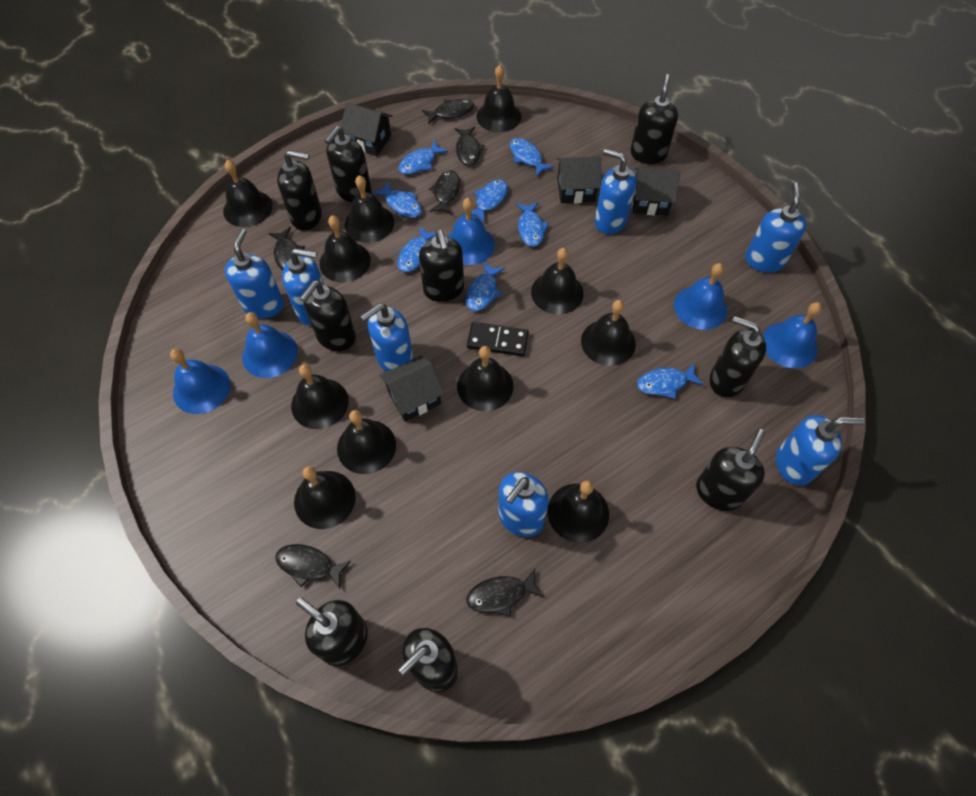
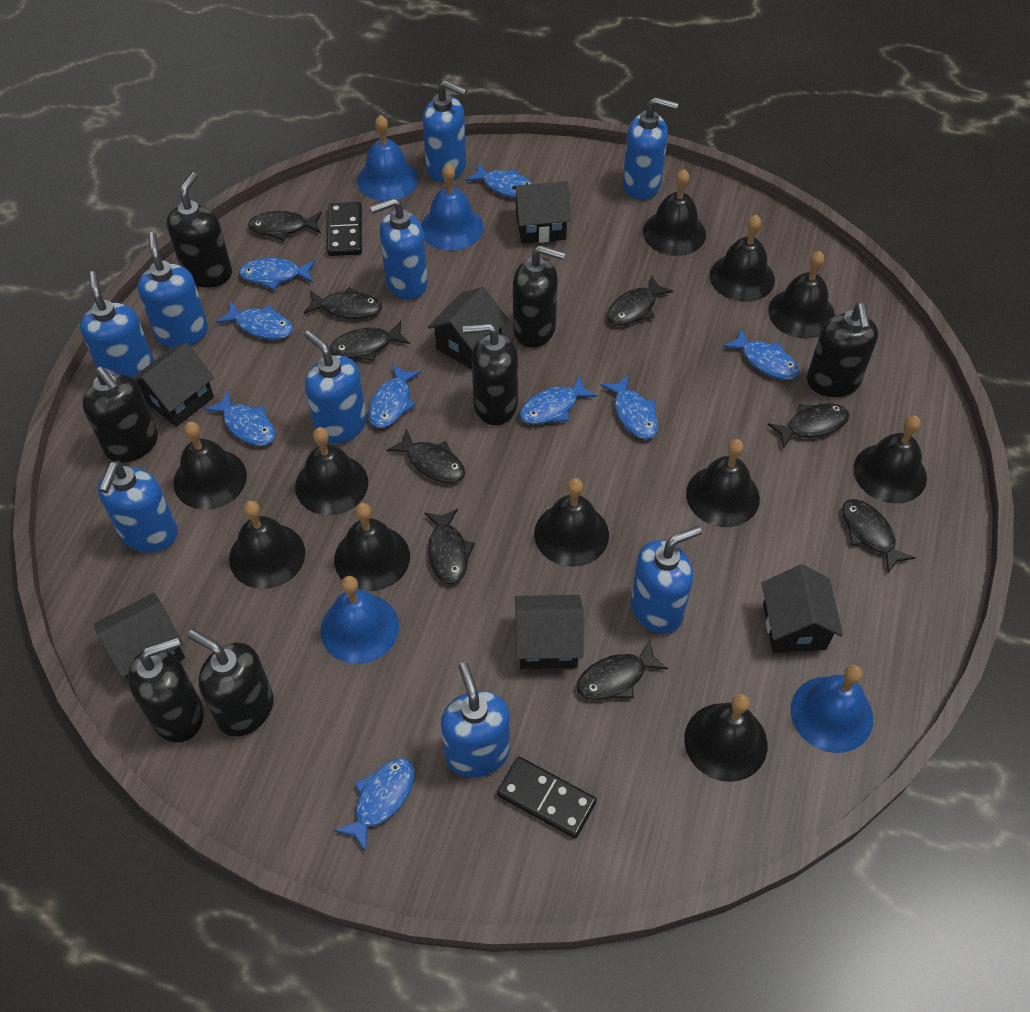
black domino: 1 -> 2
black fish: 6 -> 9
black house: 4 -> 6
black soap dispenser: 9 -> 7
blue bell: 5 -> 4
blue fish: 8 -> 9
blue soap dispenser: 7 -> 9

